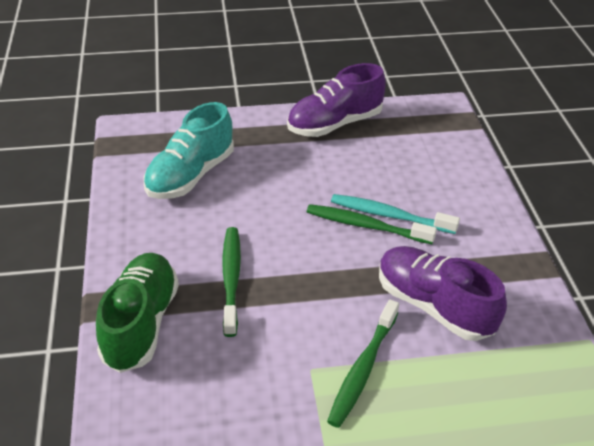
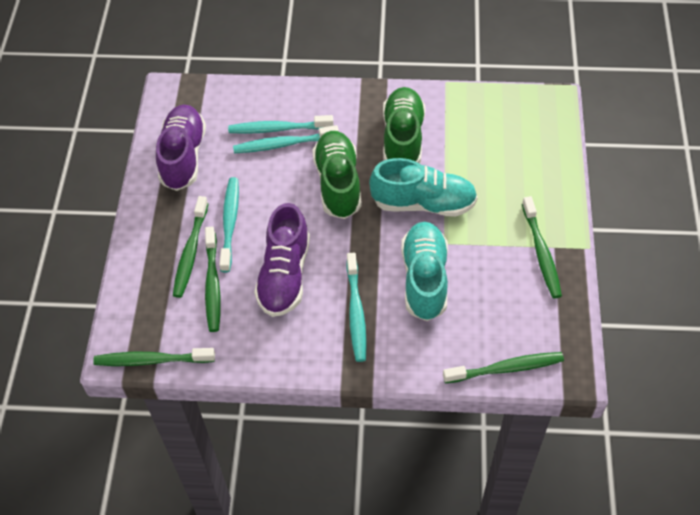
green shoe: 1 -> 2
green toothbrush: 3 -> 5
turquoise shoe: 1 -> 2
turquoise toothbrush: 1 -> 4

